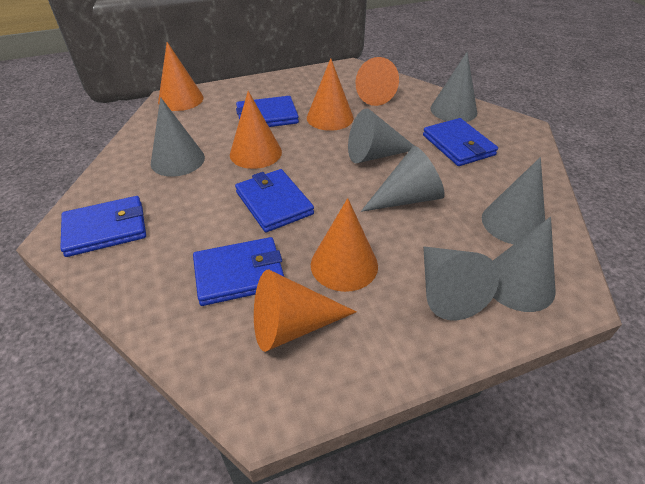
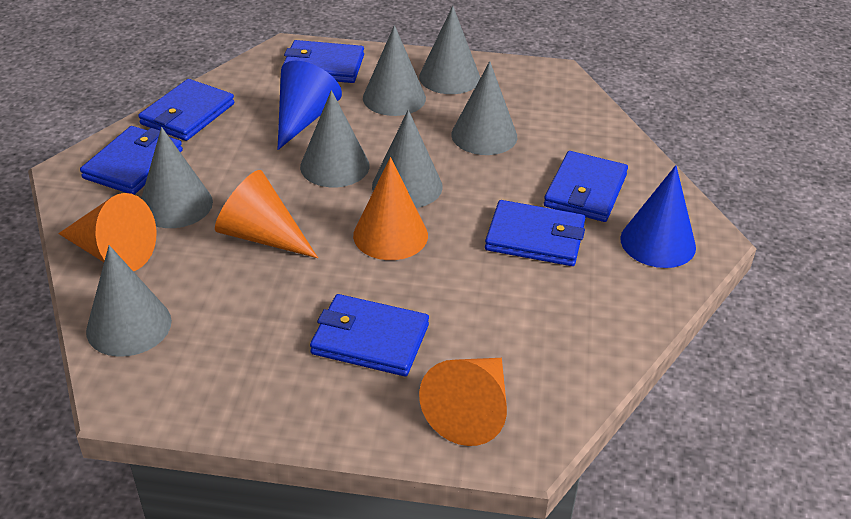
blue cone: 0 -> 2
blue wallet: 5 -> 6
orange cone: 6 -> 4

